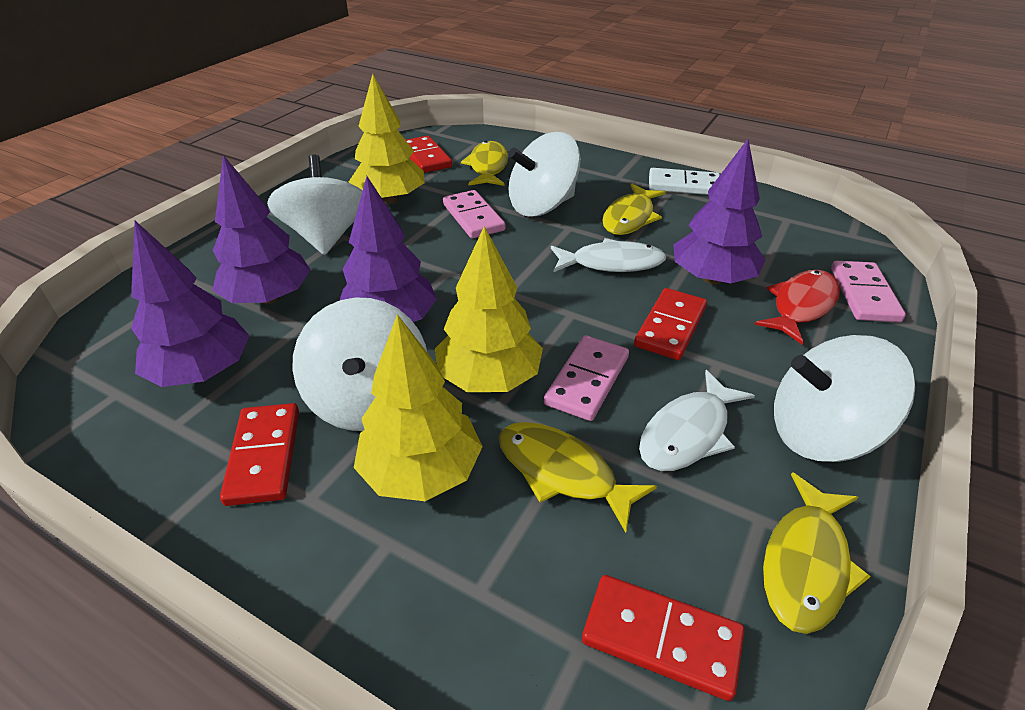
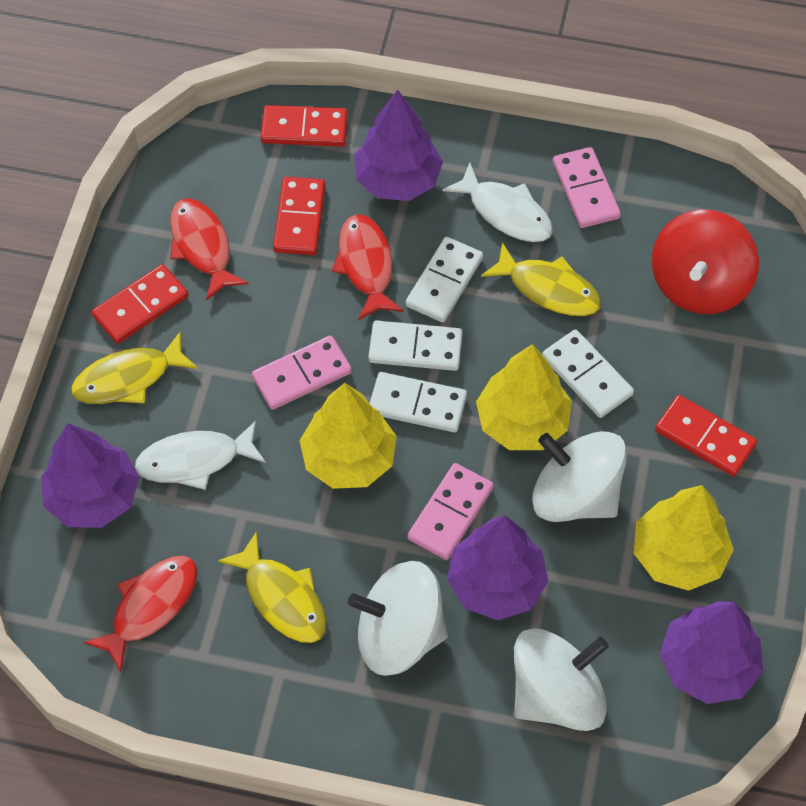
red fish: 1 -> 3
red spinning top: 0 -> 1
white domino: 1 -> 4
white spinning top: 4 -> 3
yellow fish: 4 -> 3

